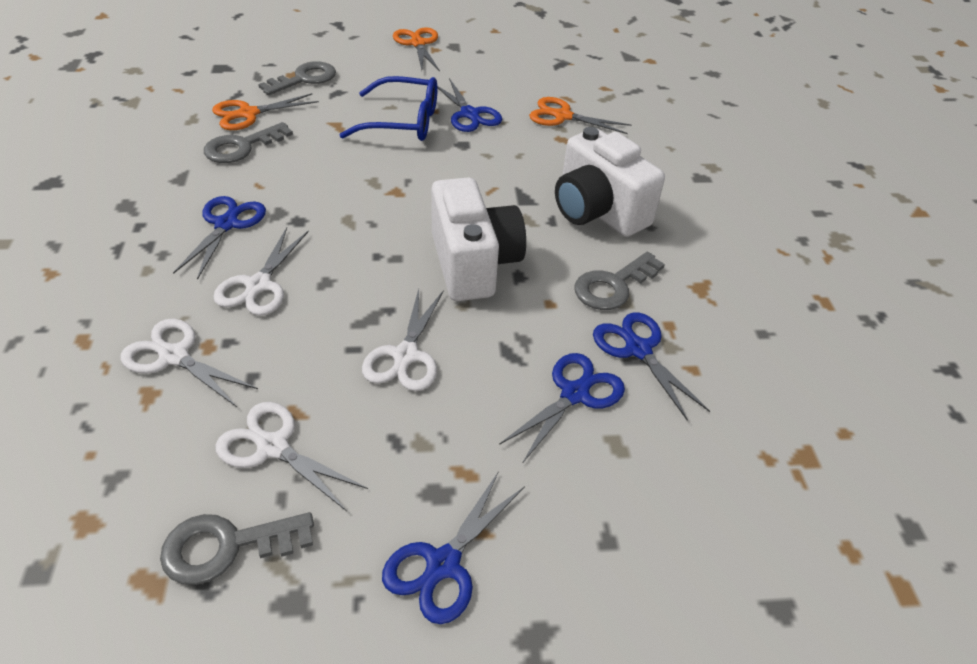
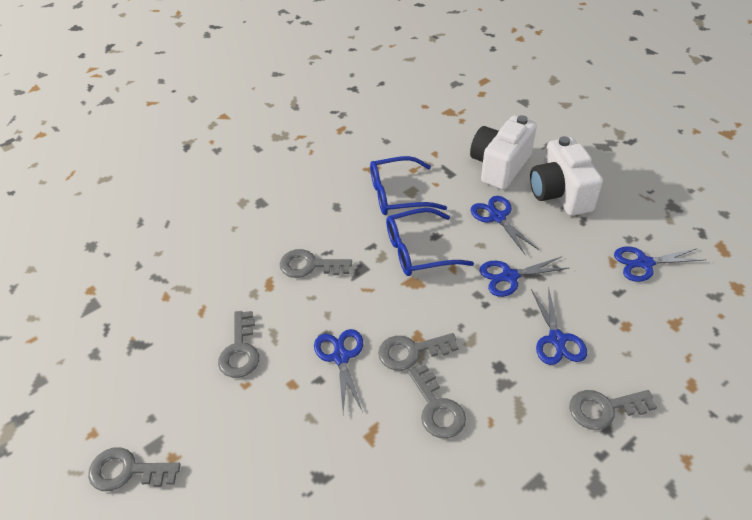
blue glasses: 1 -> 2
grey key: 4 -> 6
orange scissors: 3 -> 0
white scissors: 4 -> 0

